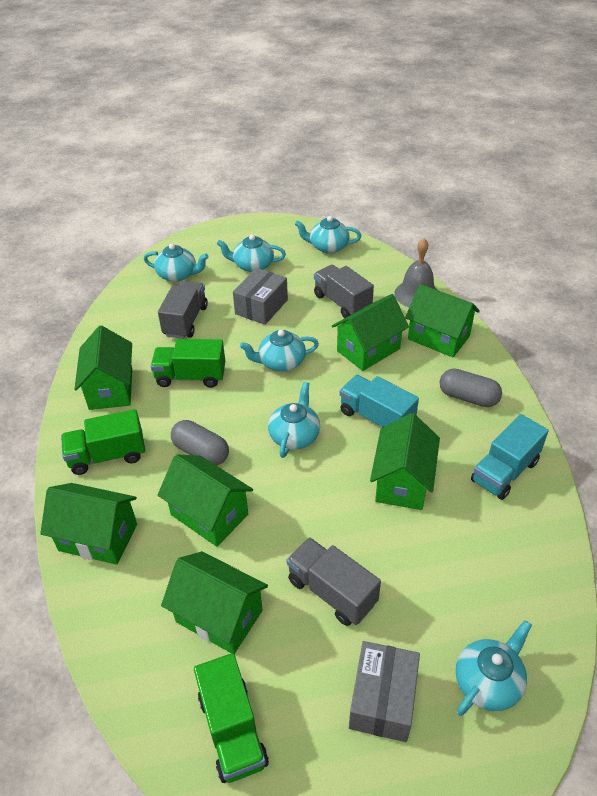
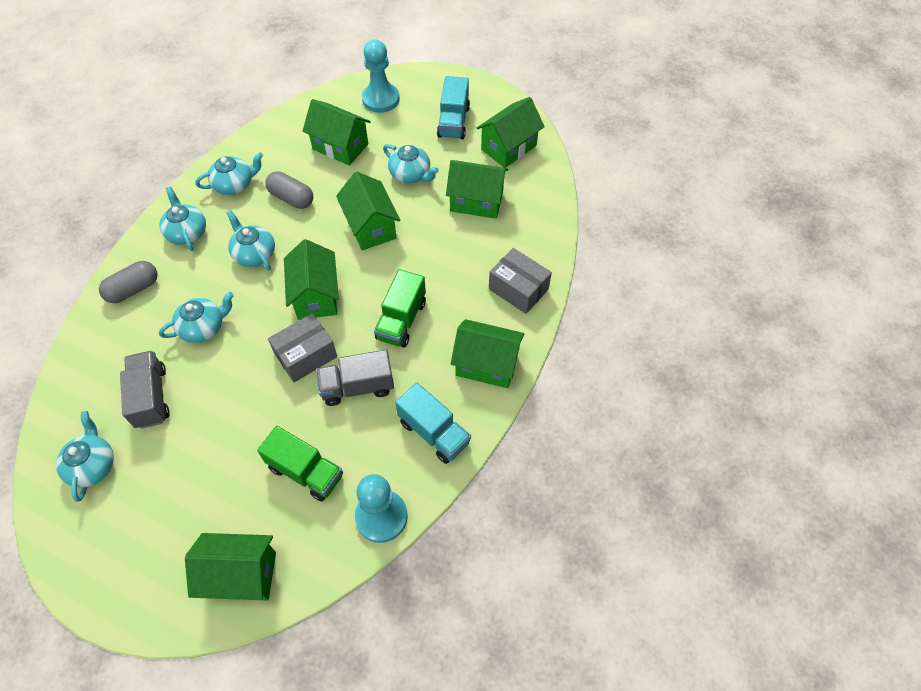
green truck: 3 -> 2
grey bell: 1 -> 0
grey truck: 3 -> 2
turquoise pawn: 0 -> 2

